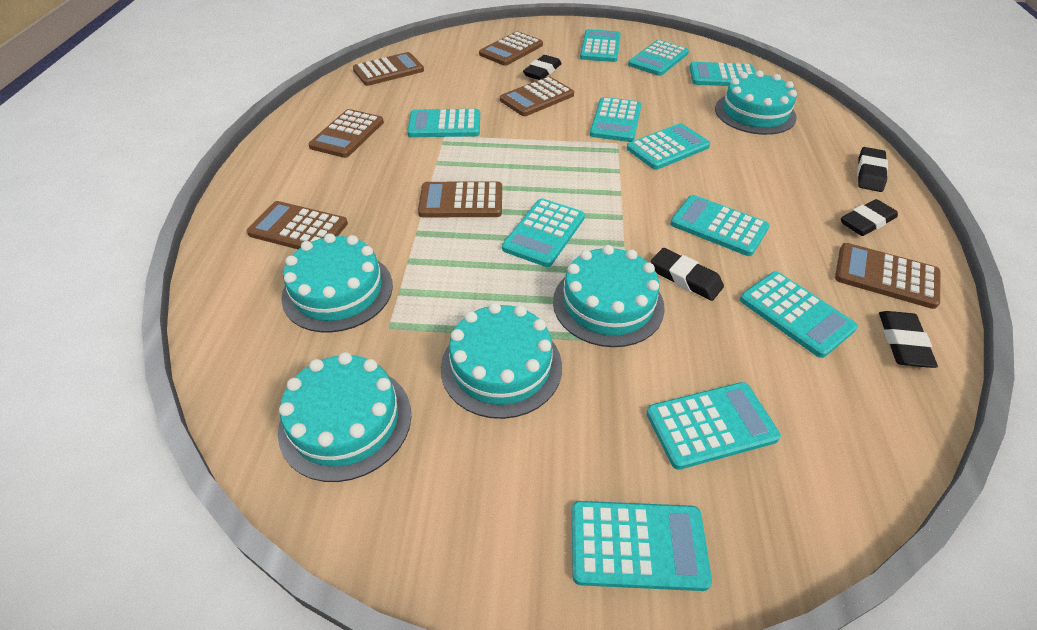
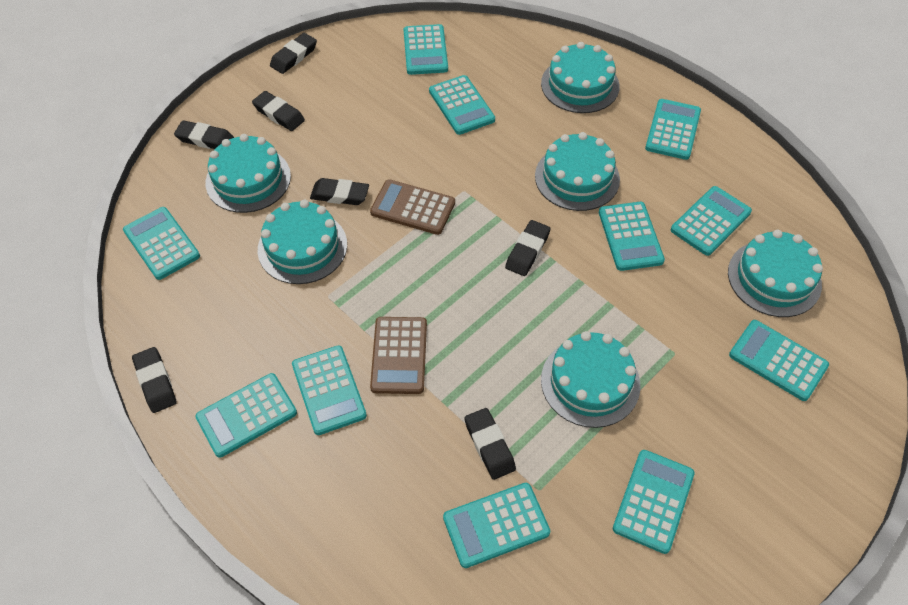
black eraser: 5 -> 7
brown calculator: 7 -> 2
turquoise cake: 5 -> 6

